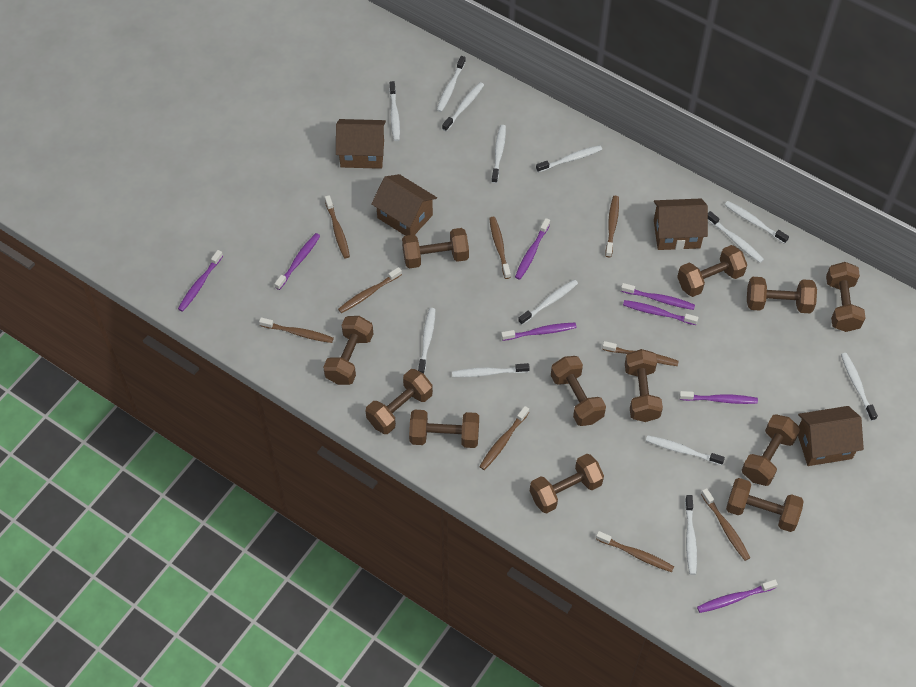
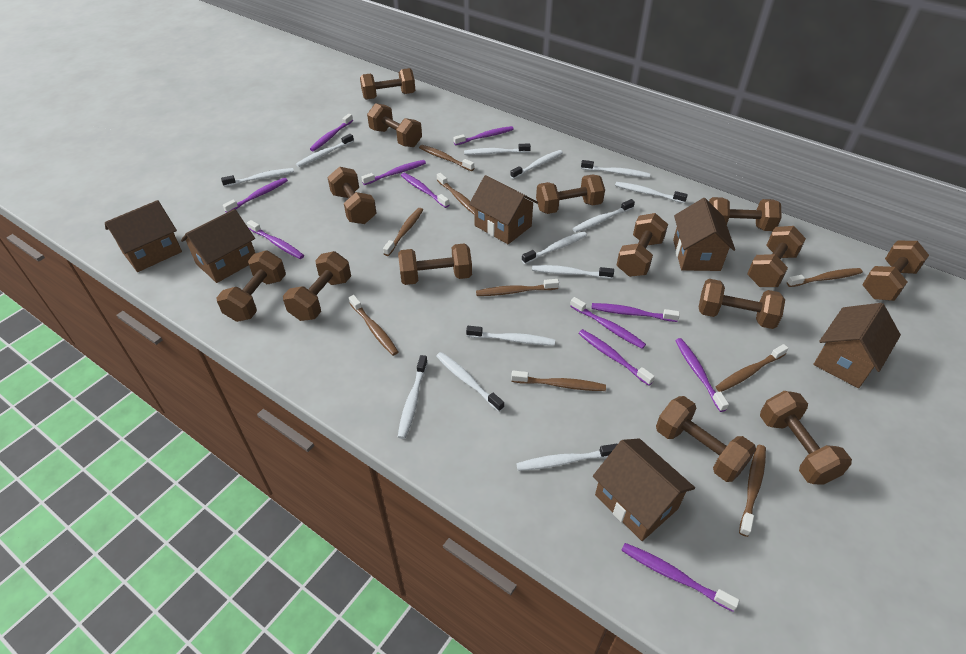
brown dumbbell: 12 -> 14
brown house: 4 -> 6
purple toothbrush: 8 -> 11

